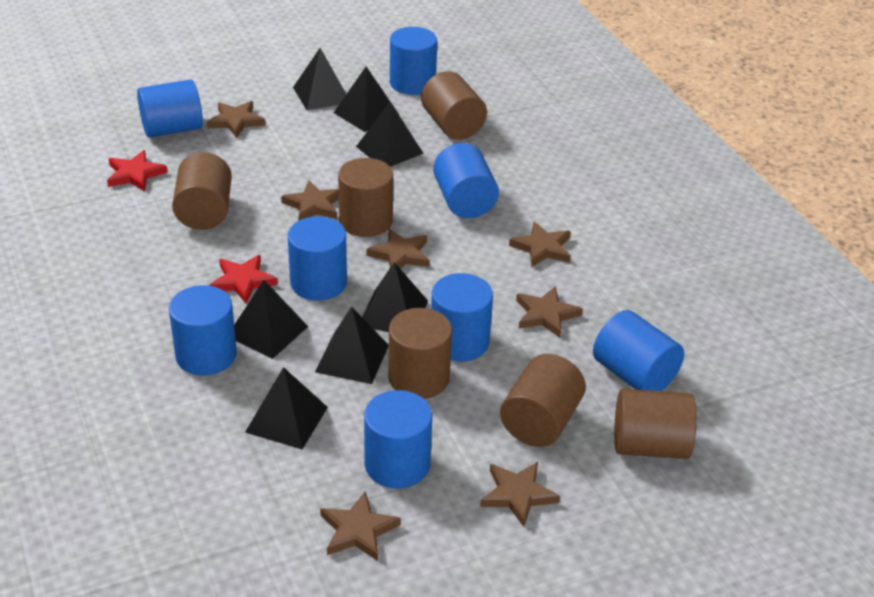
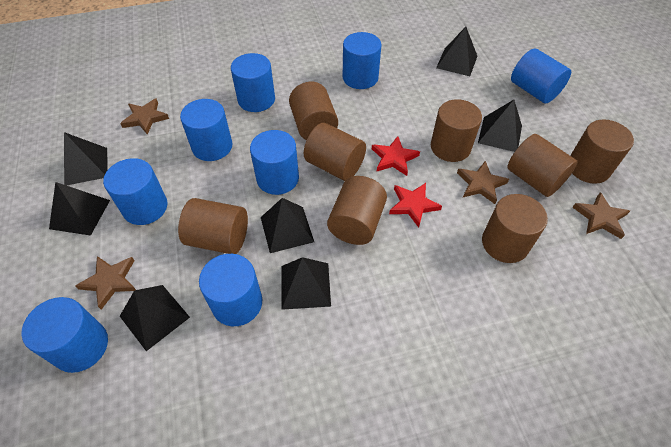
brown cylinder: 6 -> 8
brown star: 7 -> 4

